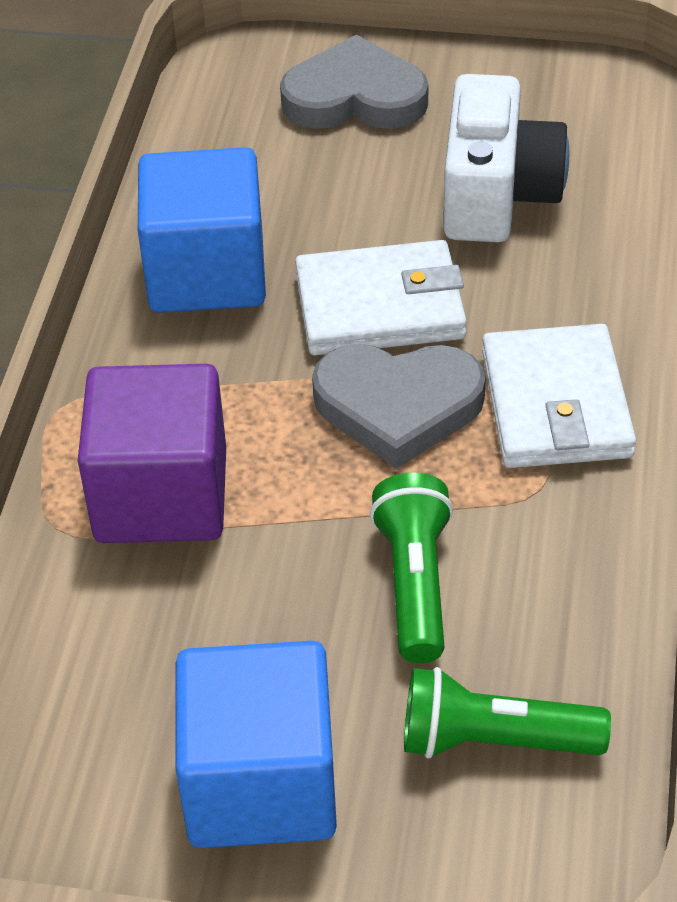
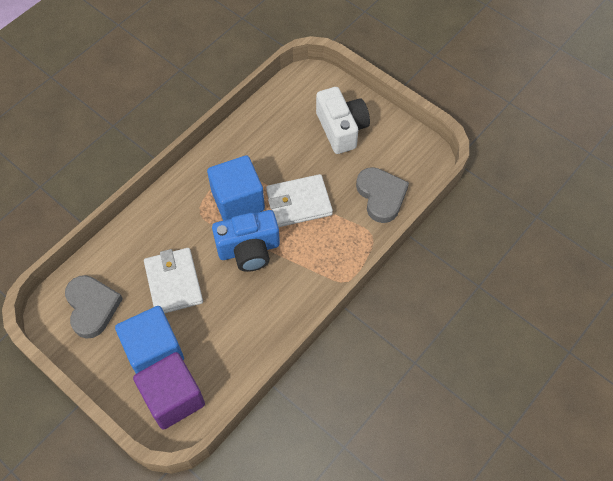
blue camera: 0 -> 1
green flashlight: 2 -> 0

